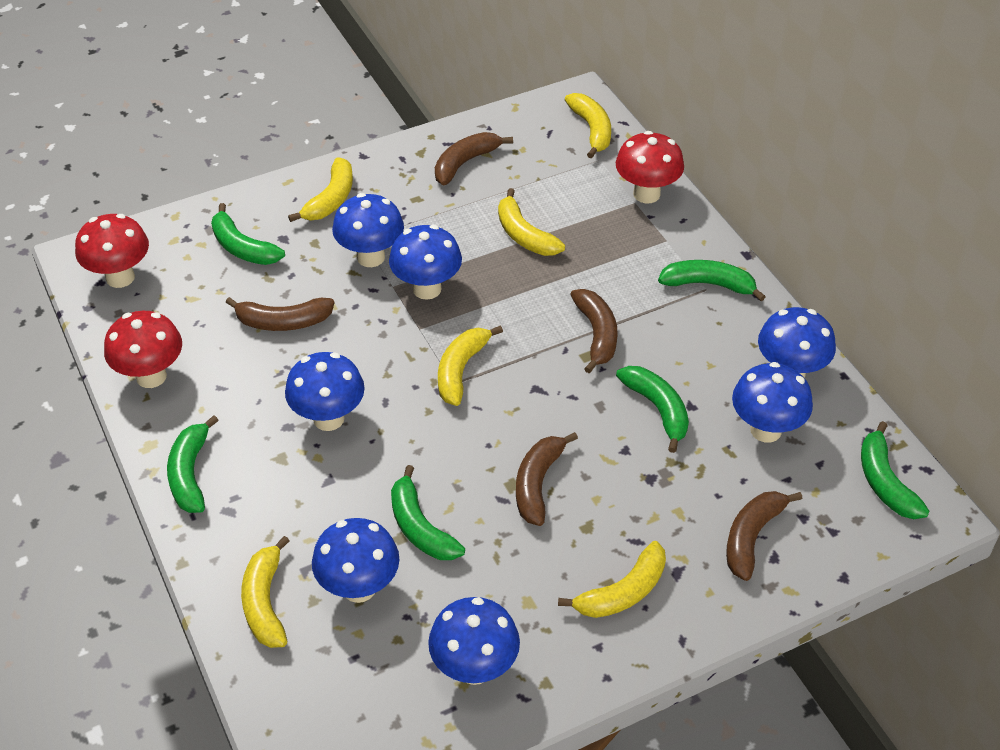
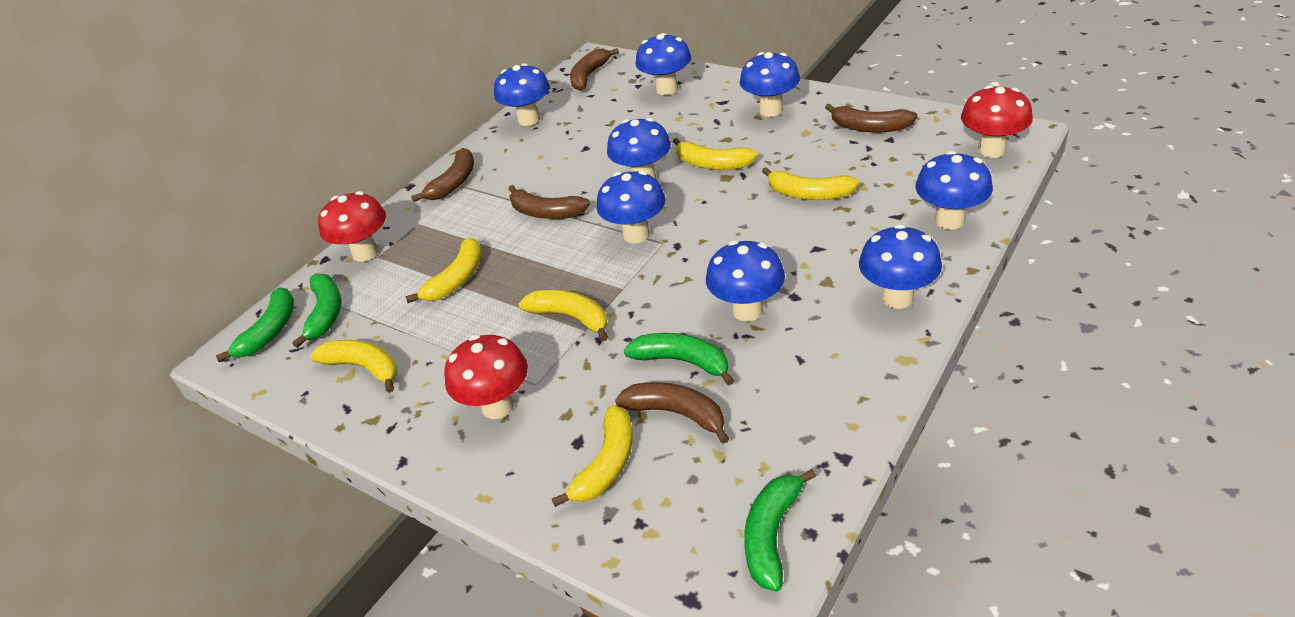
blue mushroom: 7 -> 8
green banana: 6 -> 4

